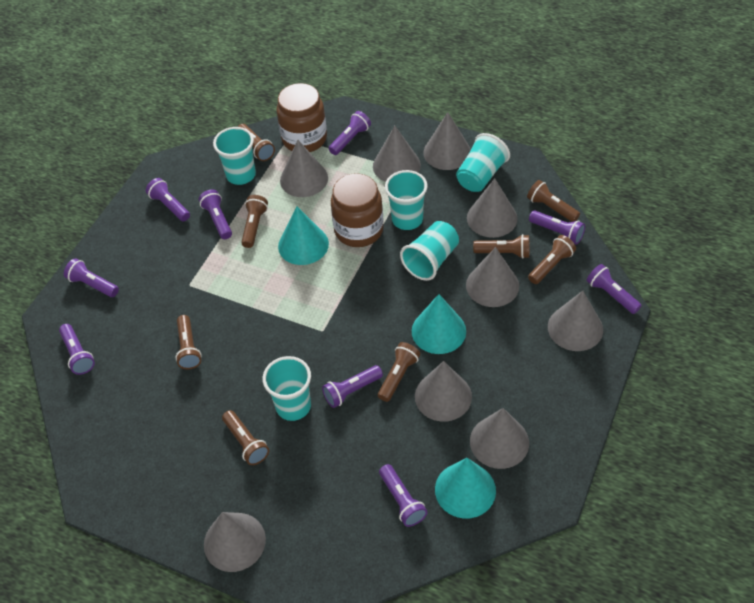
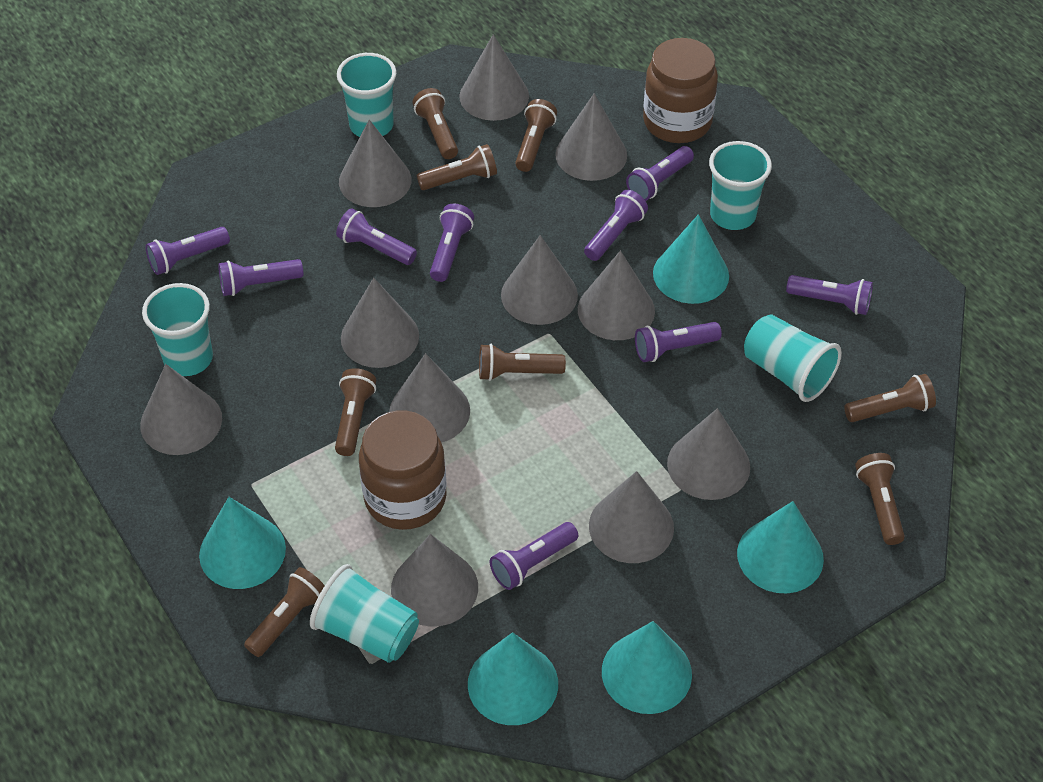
grey cone: 9 -> 11
turquoise cone: 3 -> 5

